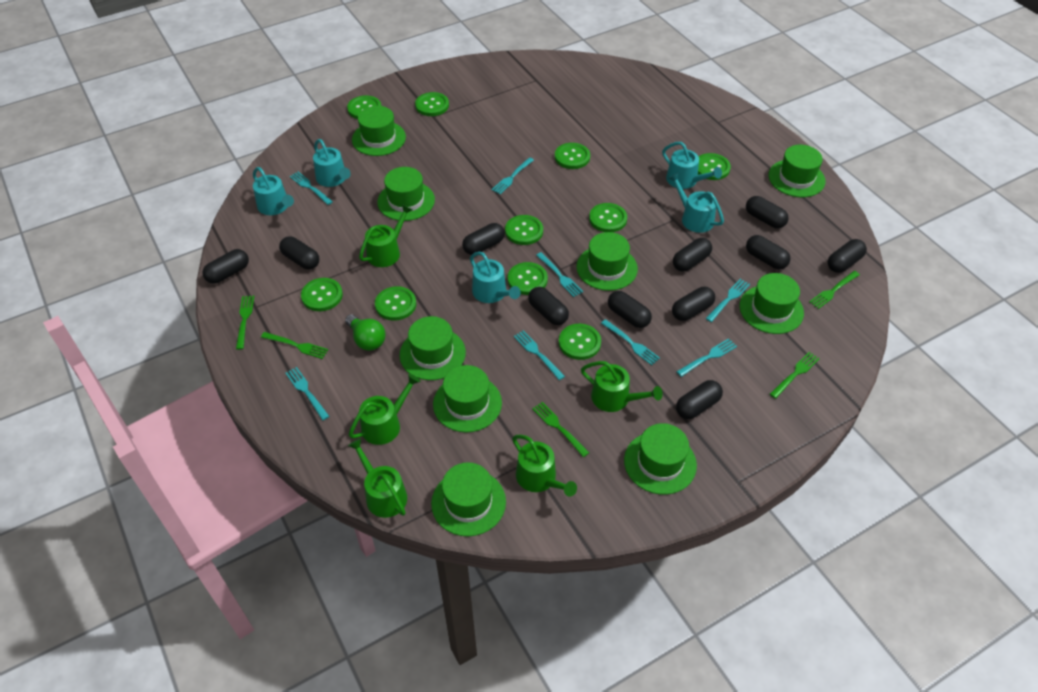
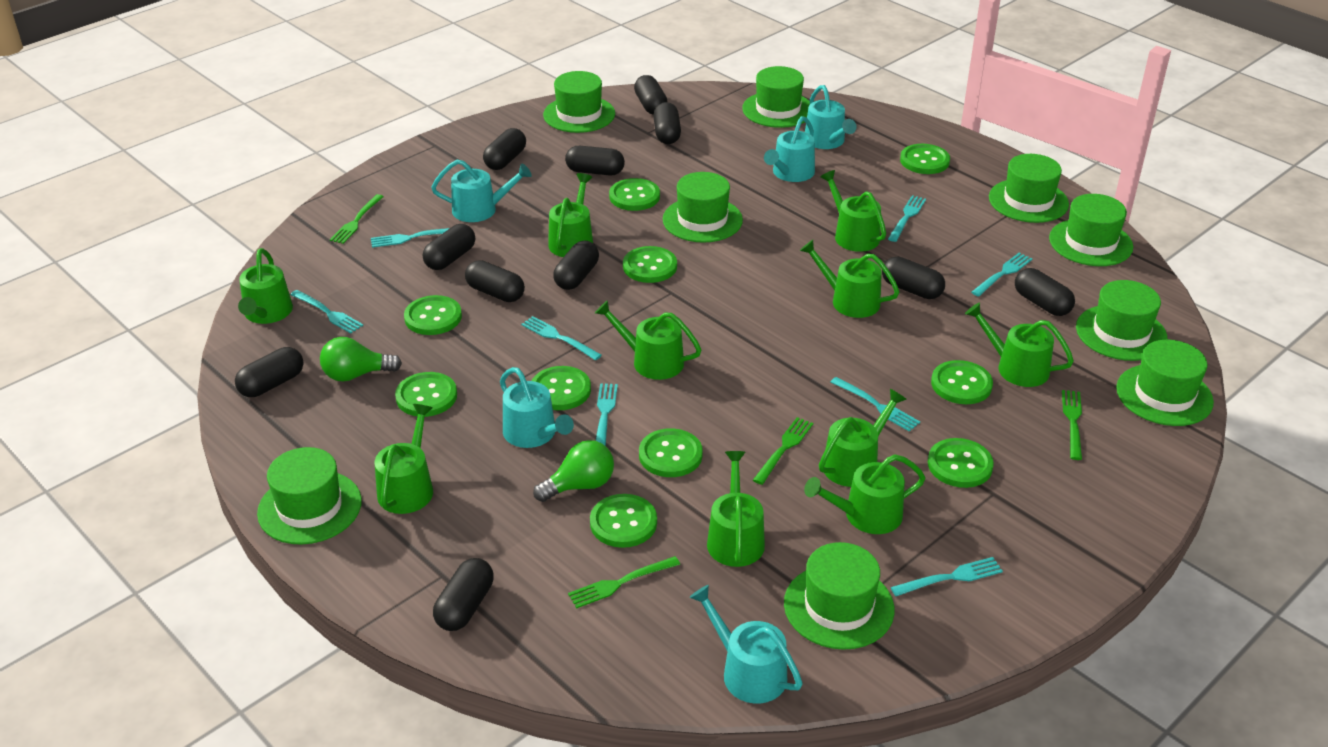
green fork: 5 -> 4
green light bulb: 1 -> 2
green watering can: 5 -> 10

